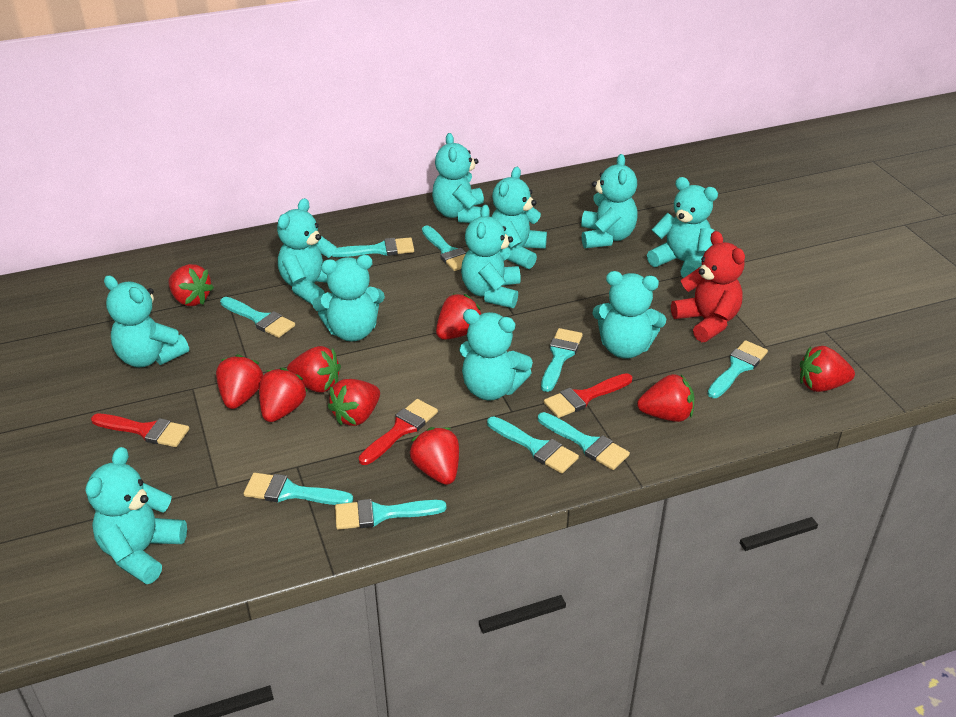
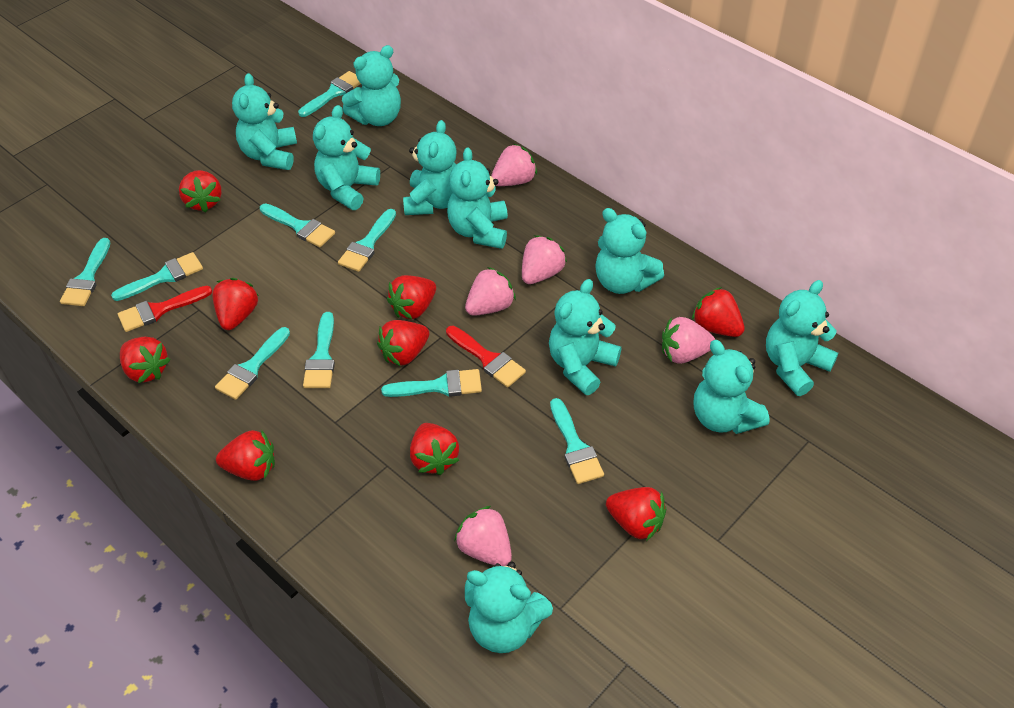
pink strawberry: 0 -> 5
red brush: 3 -> 2
red teddy bear: 1 -> 0
turquoise teddy bear: 11 -> 10

